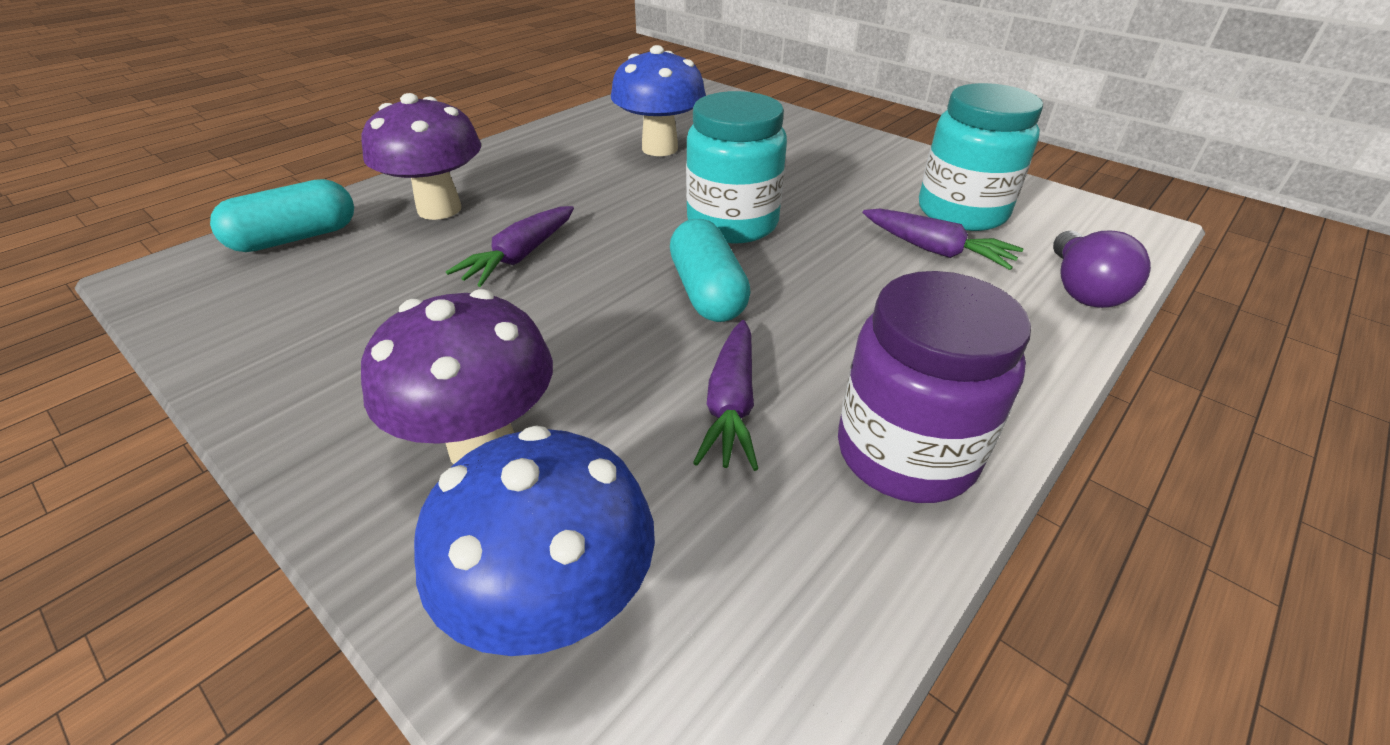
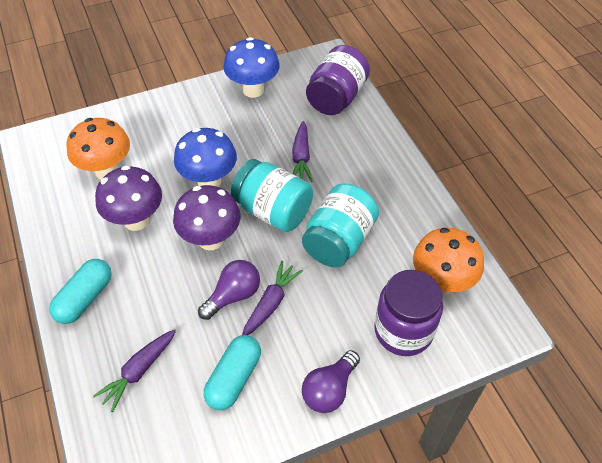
orange mushroom: 0 -> 2
purple jar: 1 -> 2
purple light bulb: 1 -> 2

